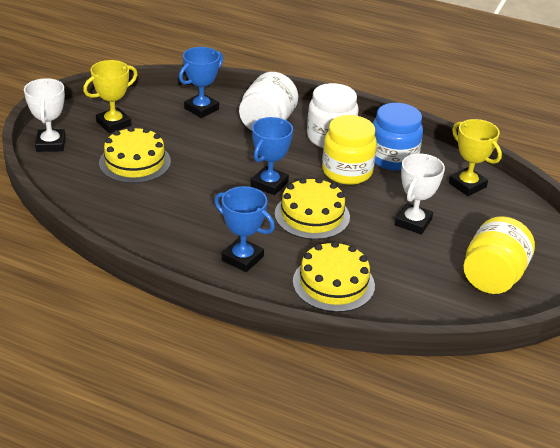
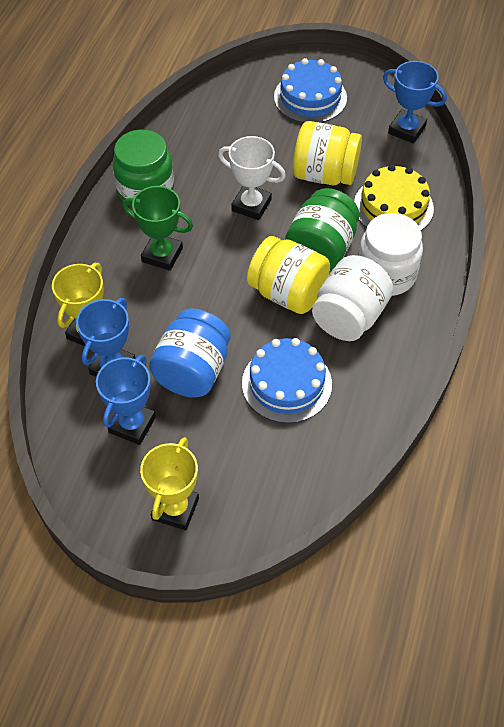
blue cake: 0 -> 2
green jar: 0 -> 2
green trophy: 0 -> 1
white trophy: 2 -> 1
yellow cake: 3 -> 1

